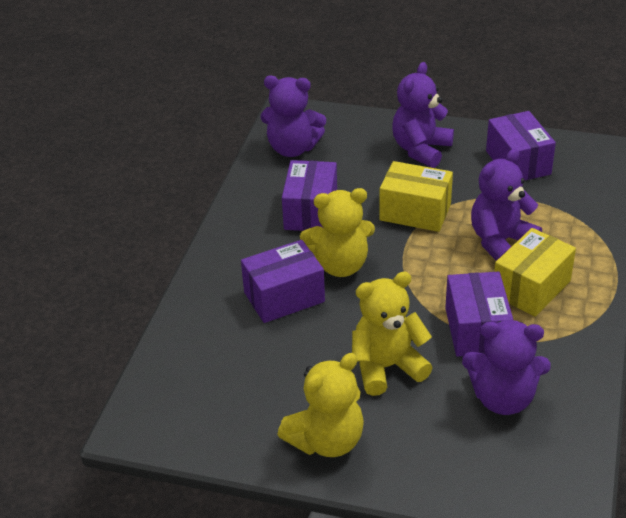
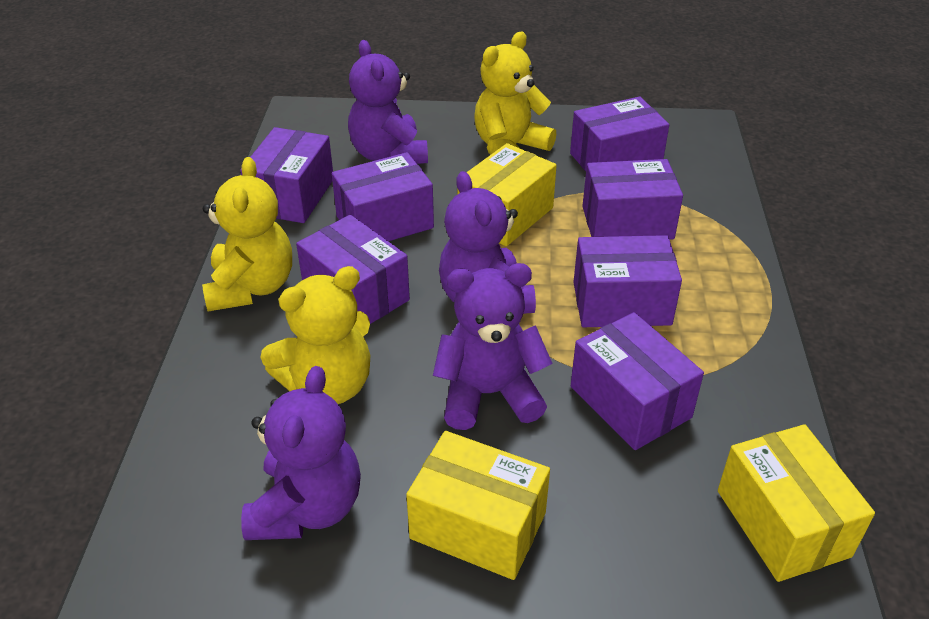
purple box: 4 -> 7
yellow box: 2 -> 3

